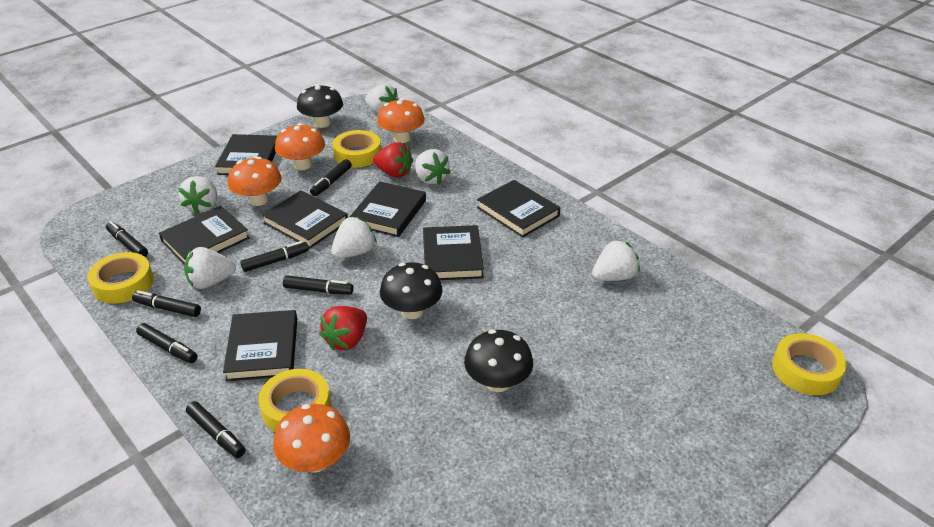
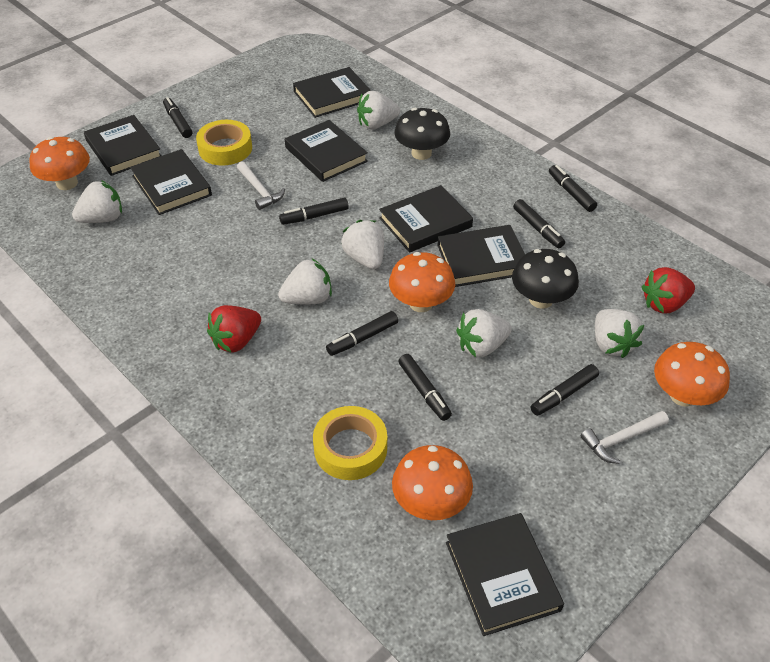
black mushroom: 3 -> 2
white hammer: 0 -> 2
yellow tape: 4 -> 2

